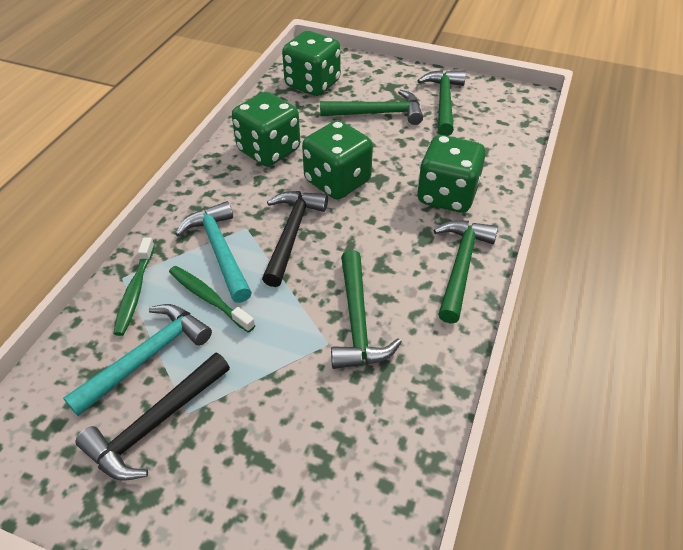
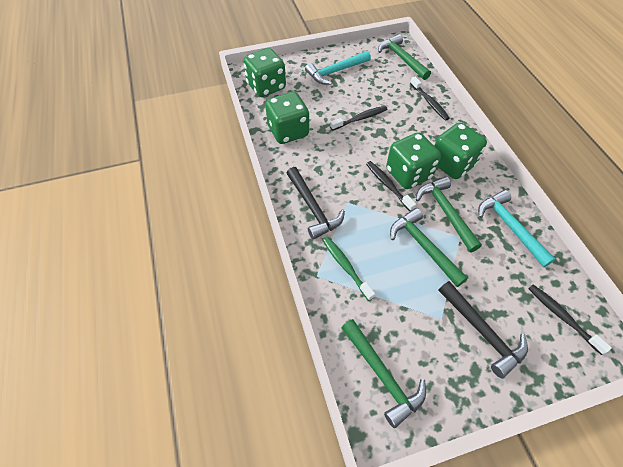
black toothbrush: 0 -> 4
green toothbrush: 2 -> 1

